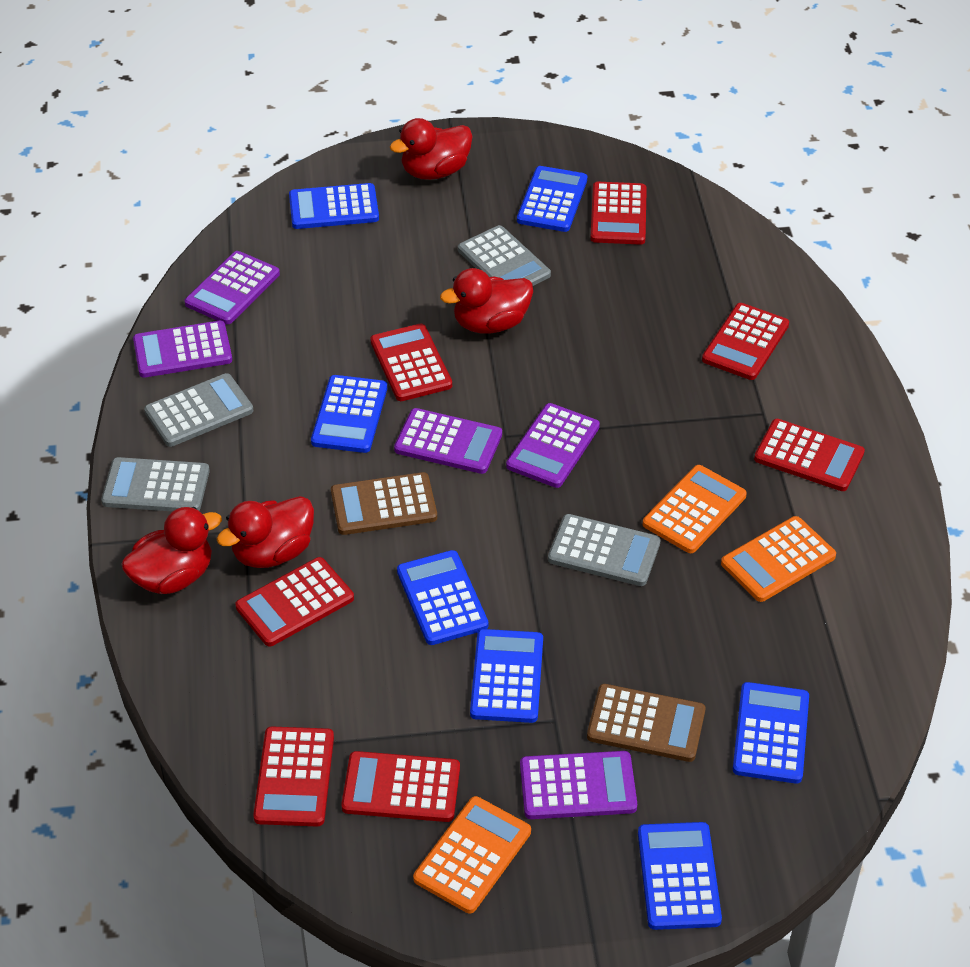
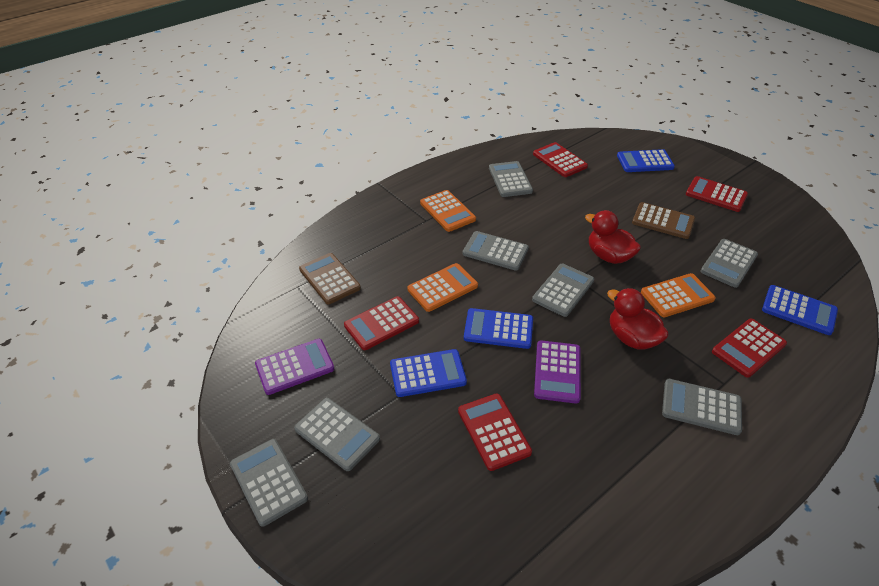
blue calculator: 7 -> 4
grey calculator: 4 -> 7
purple calculator: 5 -> 2
red calculator: 7 -> 5
red duck: 4 -> 2

